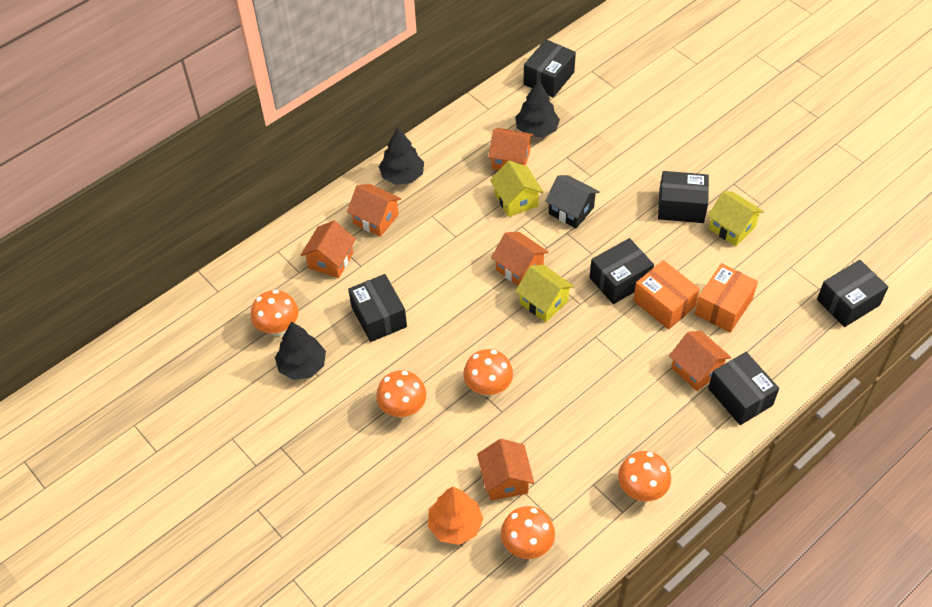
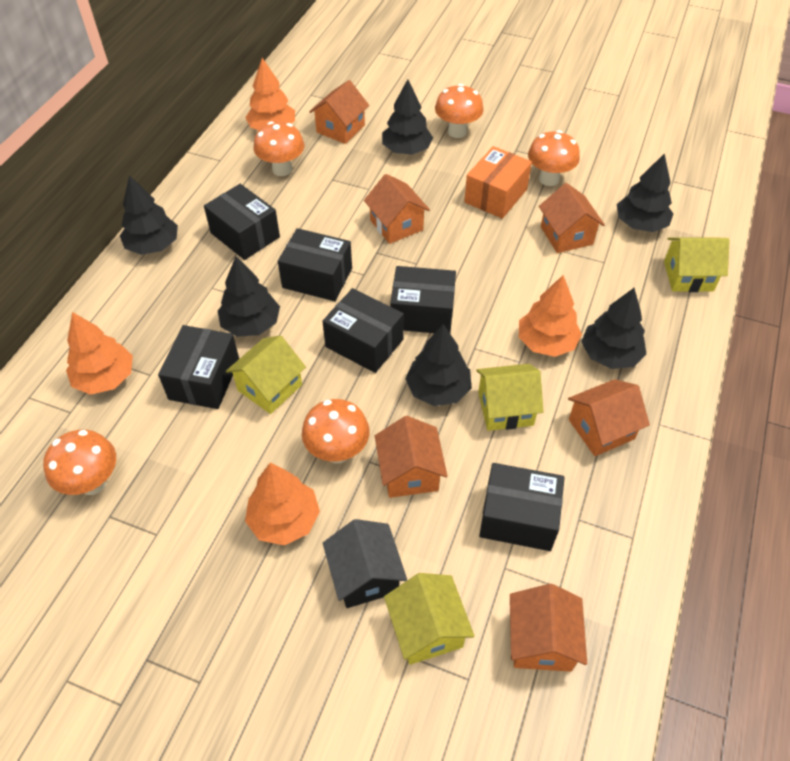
black tree: 3 -> 6
orange box: 2 -> 1
orange tree: 1 -> 4
yellow house: 3 -> 4

